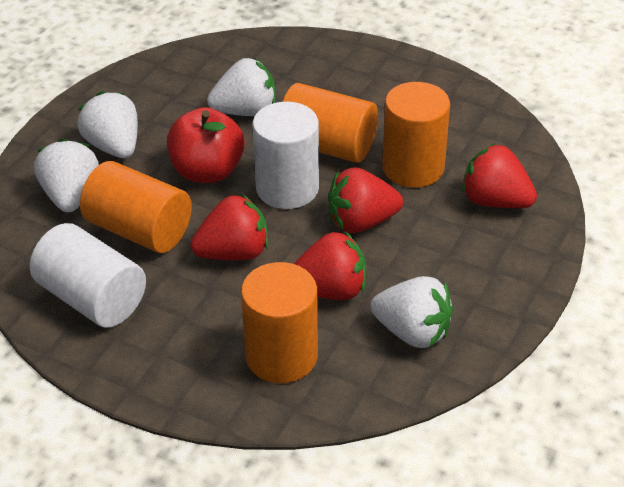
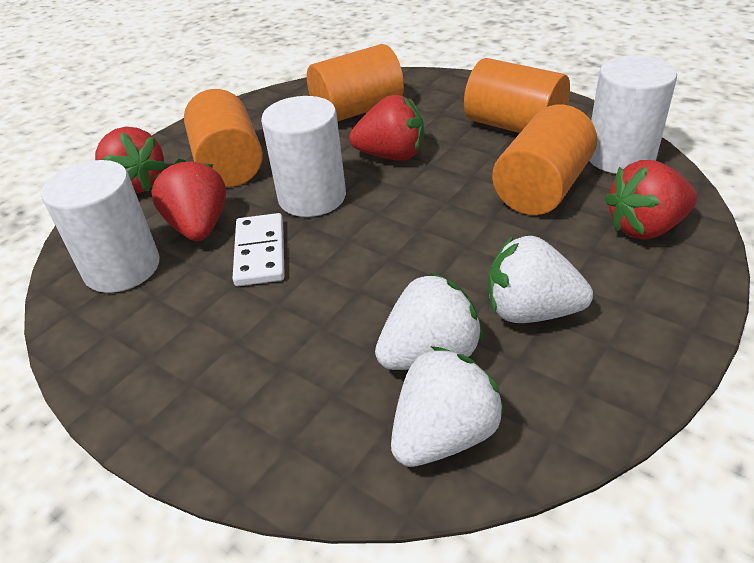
red apple: 1 -> 0
white cylinder: 2 -> 3
white domino: 0 -> 1
white strawberry: 4 -> 3

